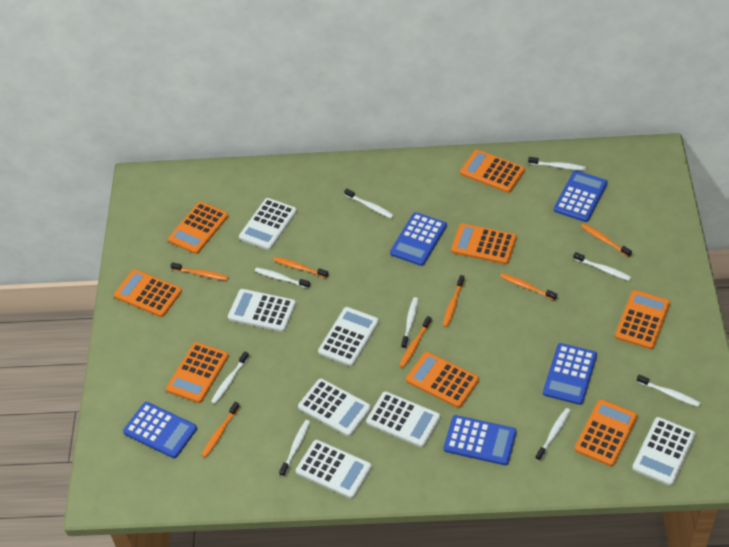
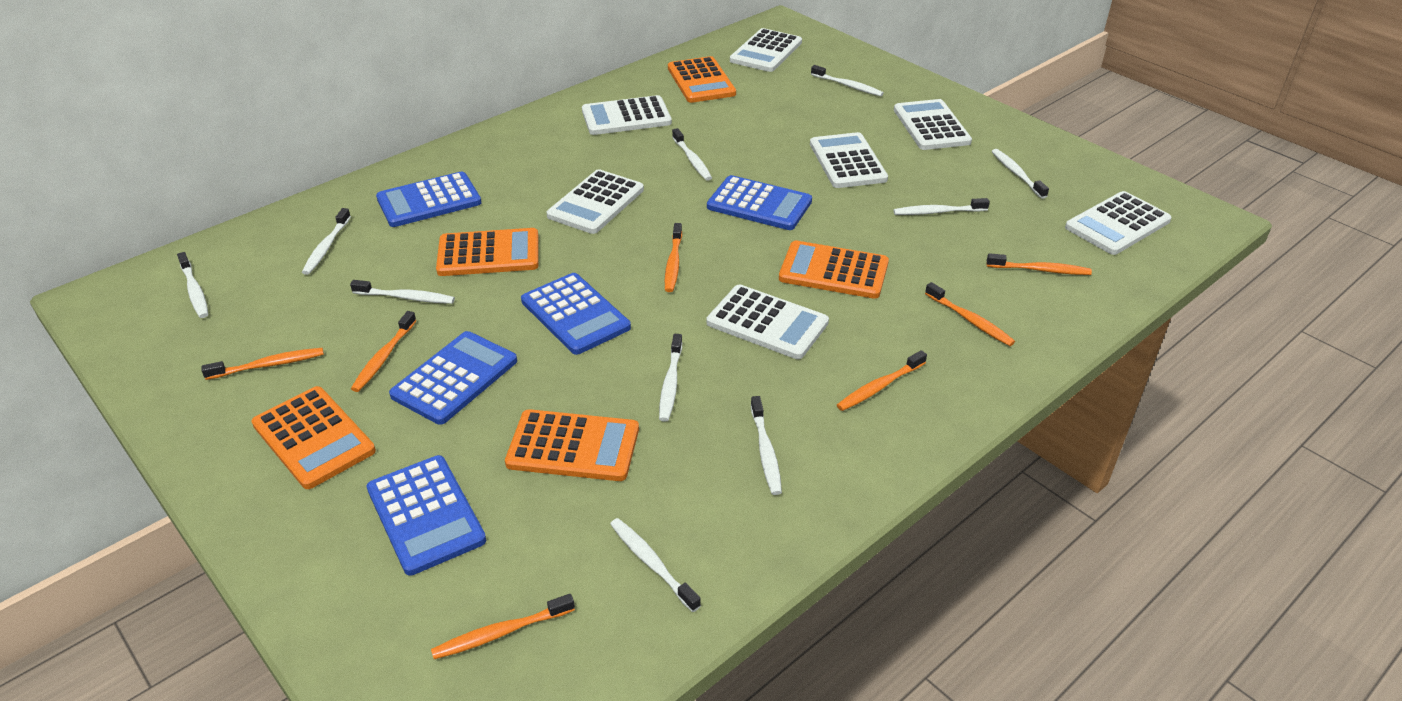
orange calculator: 8 -> 5
white toothbrush: 9 -> 10

